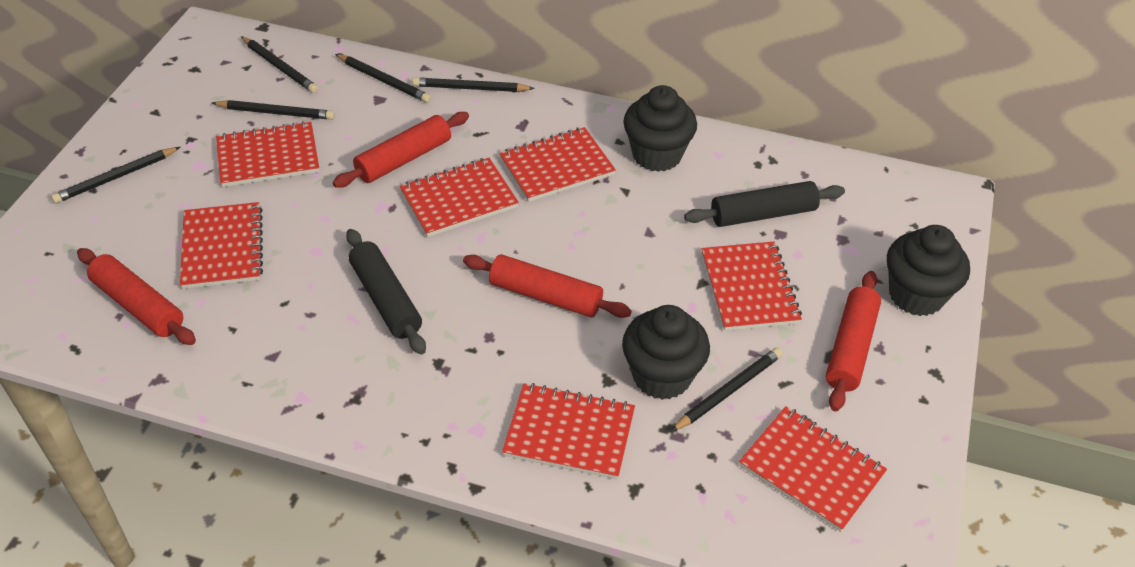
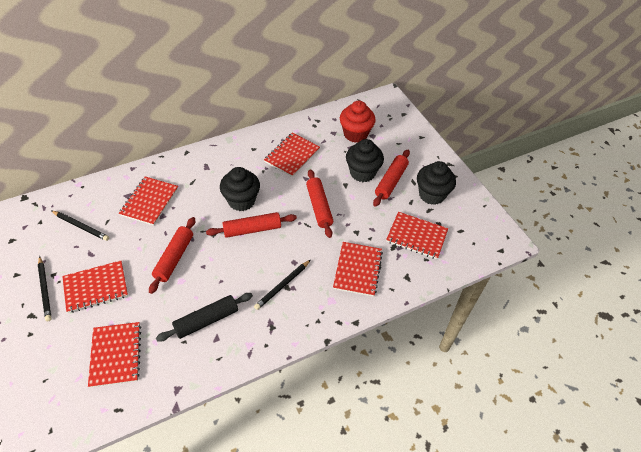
black pencil: 6 -> 3
black rolling pin: 2 -> 1
red cupcake: 0 -> 1
red notebook: 7 -> 6

